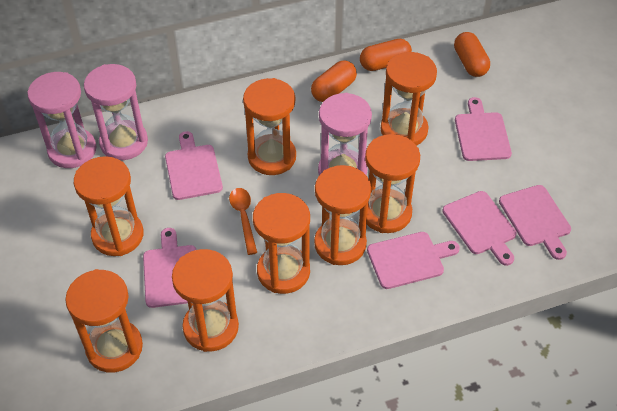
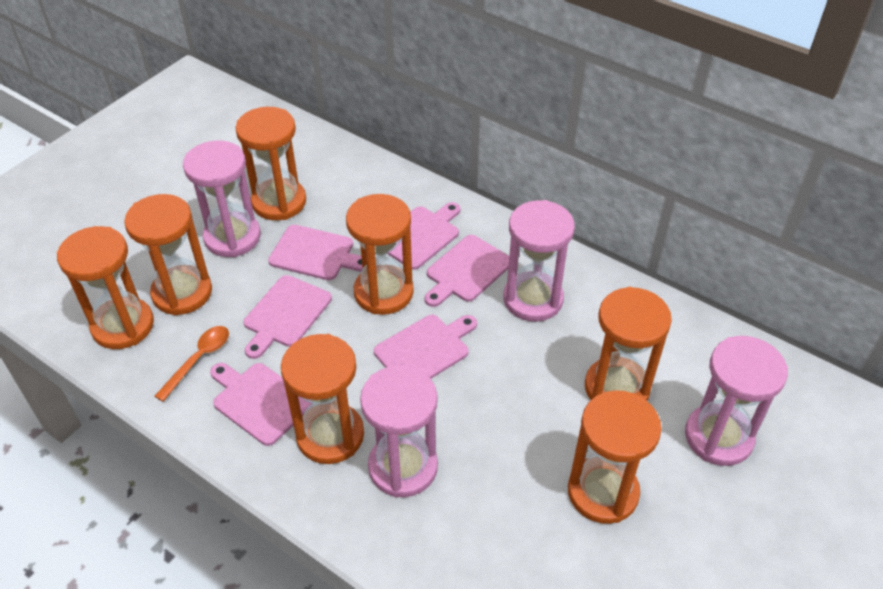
orange capsule: 3 -> 0
orange hourglass: 8 -> 7
pink hourglass: 3 -> 4

